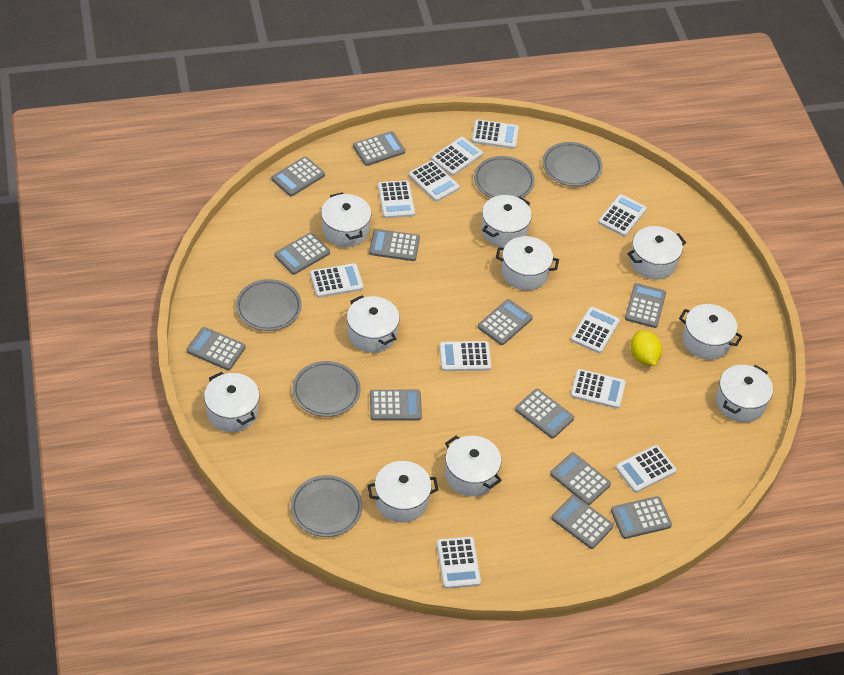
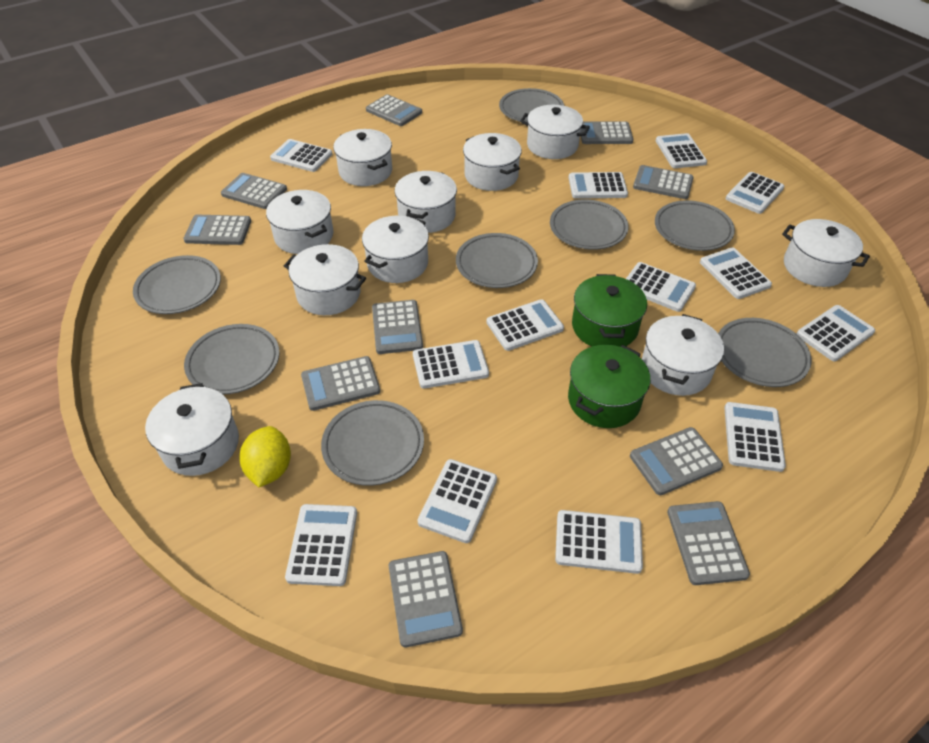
green pot: 0 -> 2
grey calculator: 12 -> 10
grey plate: 5 -> 8
white calculator: 11 -> 13

